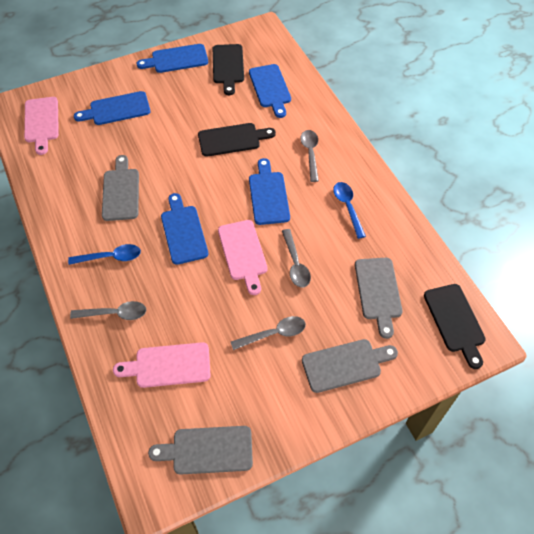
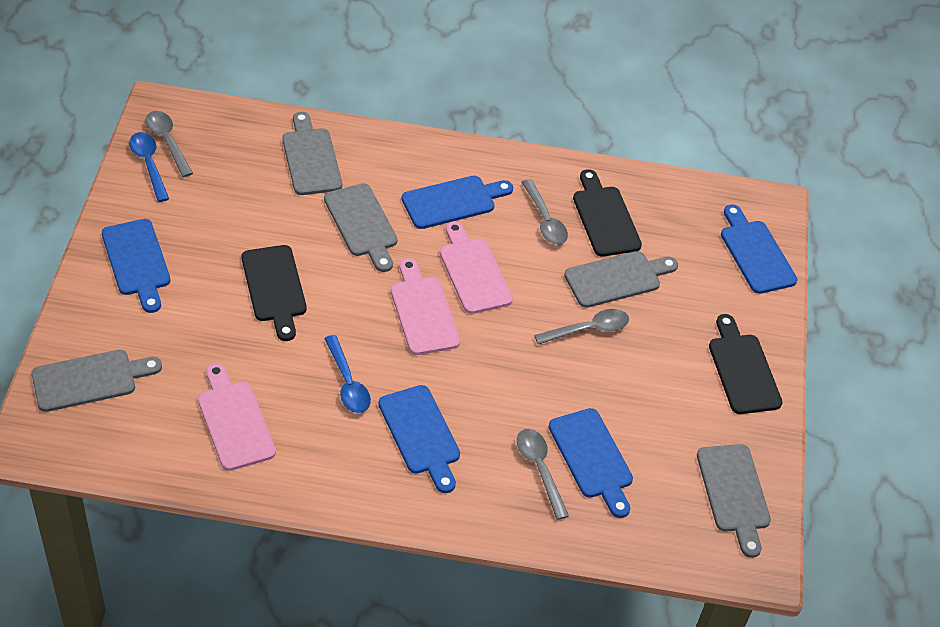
grey cutting board: 4 -> 5

